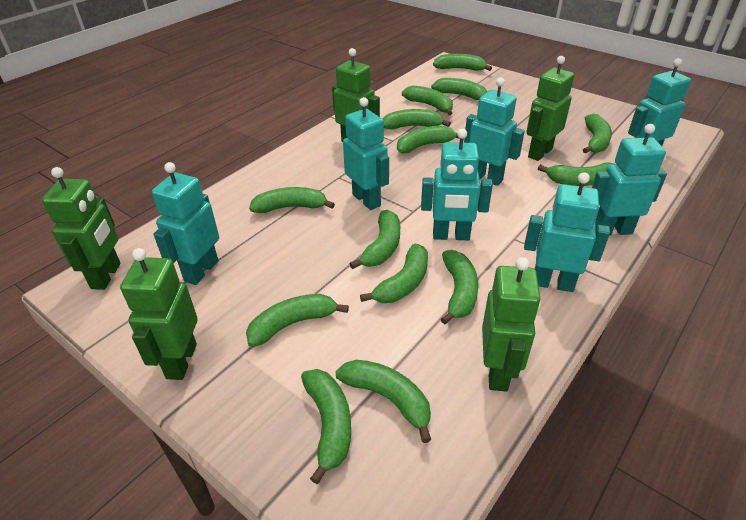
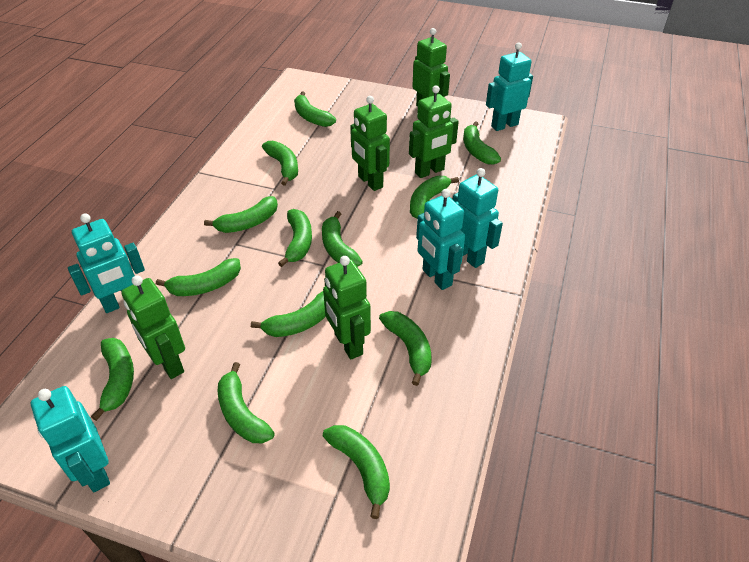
green banana: 14 -> 13
turquoise robot: 7 -> 5

